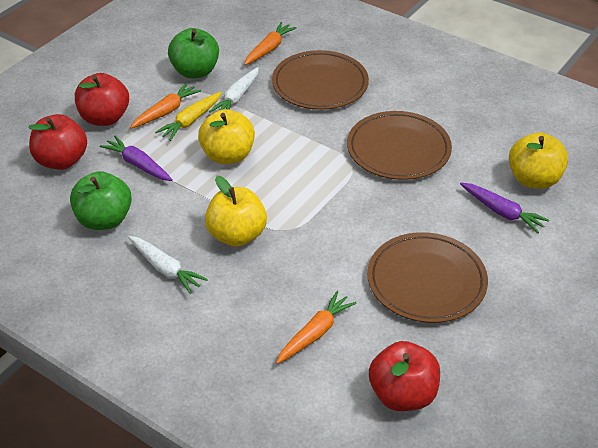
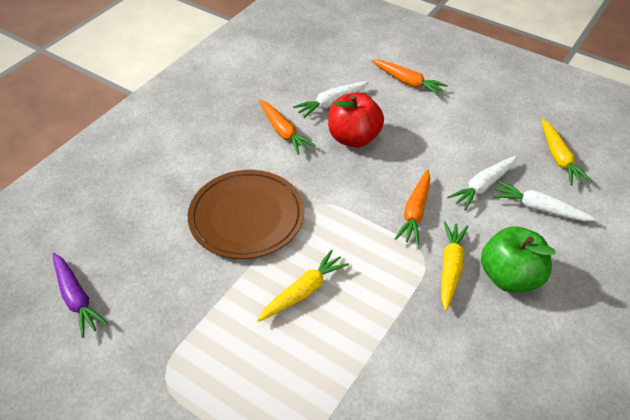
brown plate: 3 -> 1
green apple: 2 -> 1
purple carrot: 2 -> 1
red apple: 3 -> 1
white carrot: 2 -> 3
yellow apple: 3 -> 0
yellow carrot: 1 -> 3

